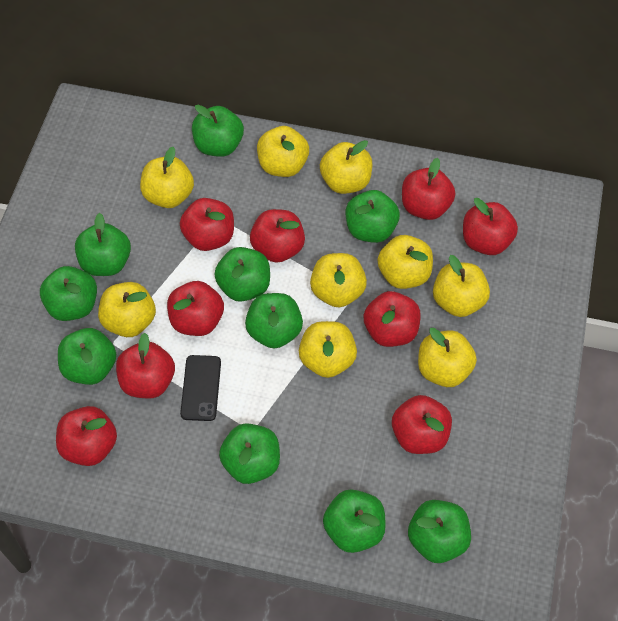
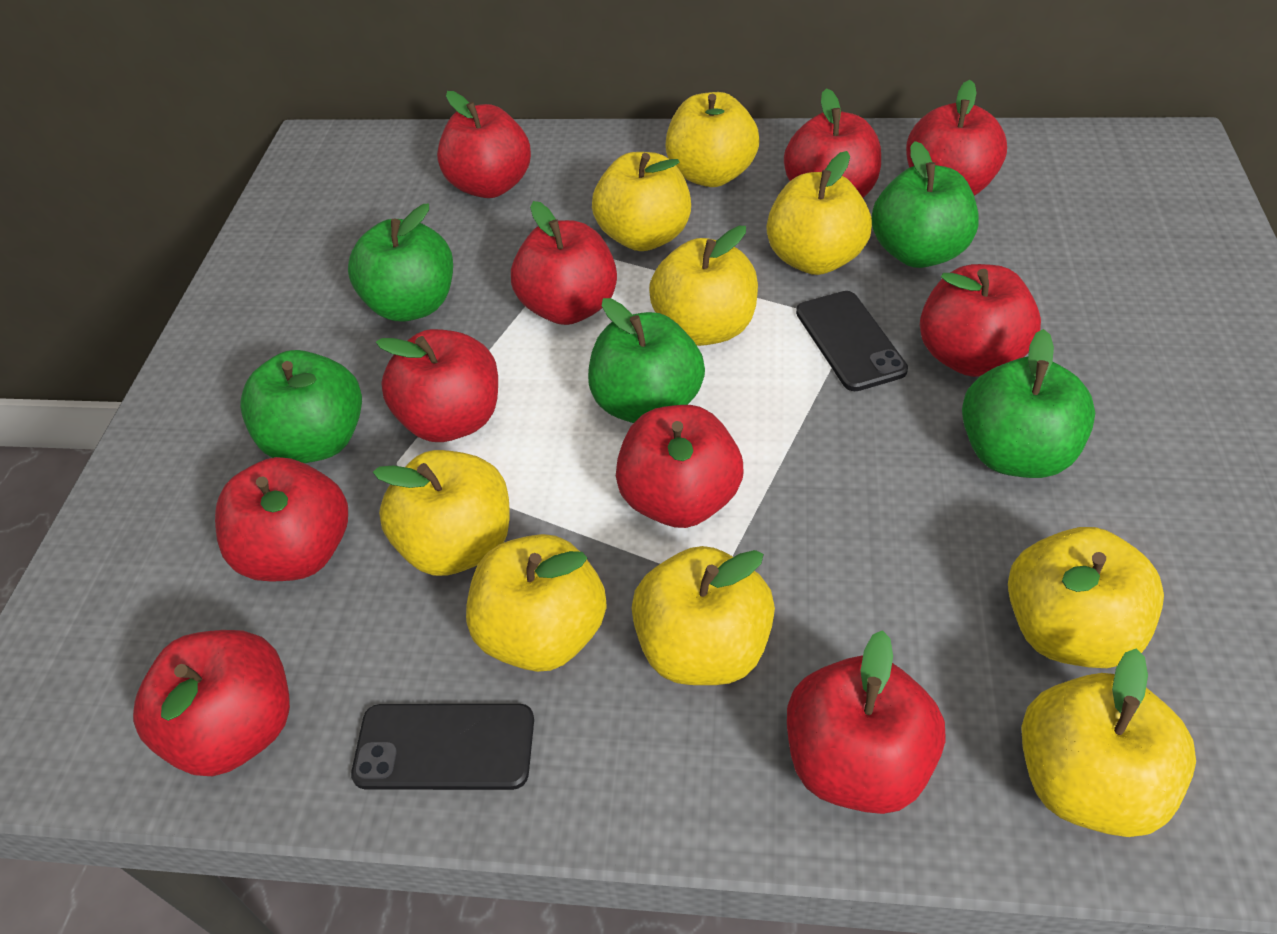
black phone: 1 -> 2
green apple: 10 -> 5
red apple: 9 -> 10

